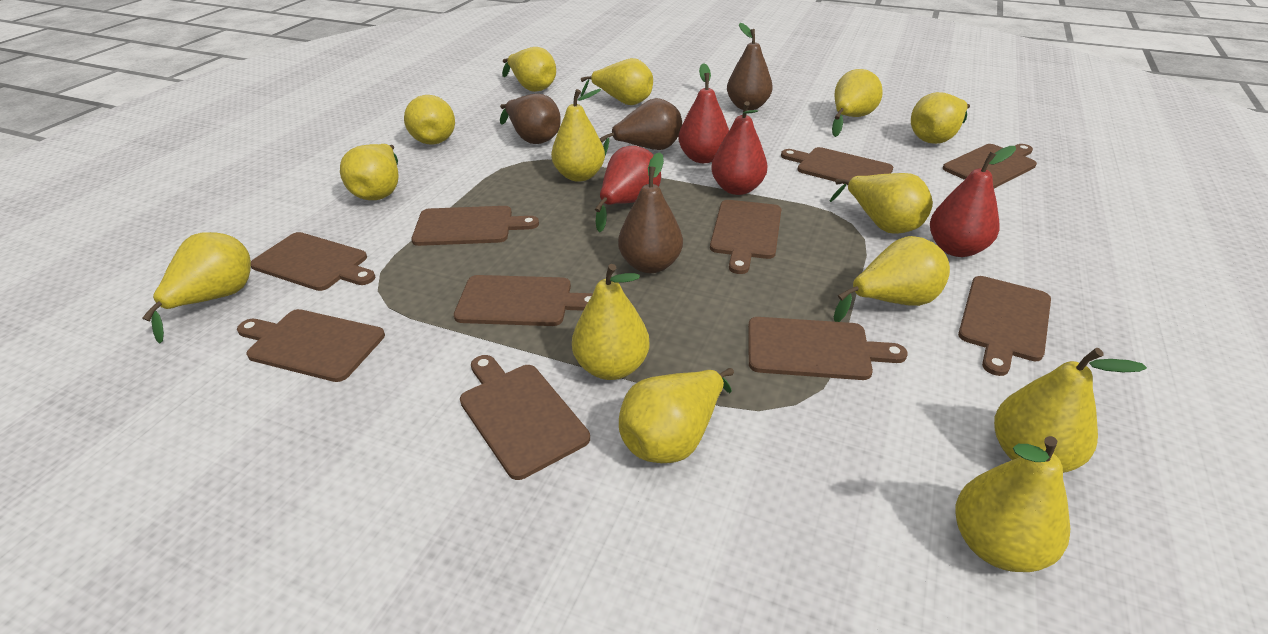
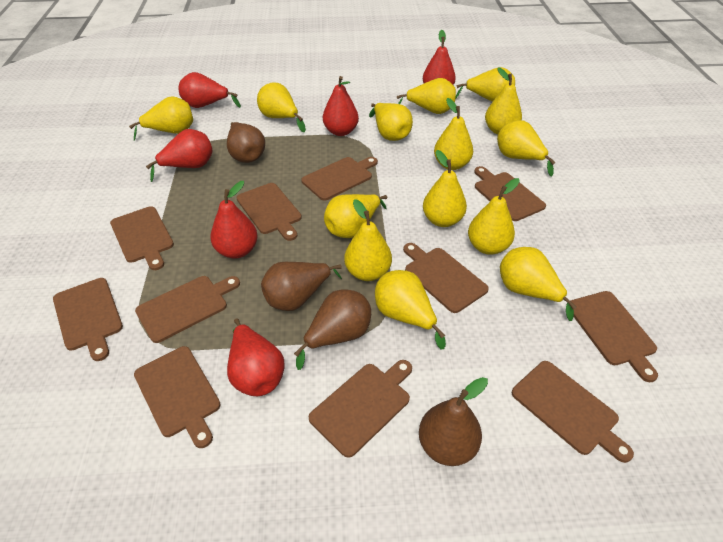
brown cutting board: 10 -> 11
red pear: 4 -> 6

